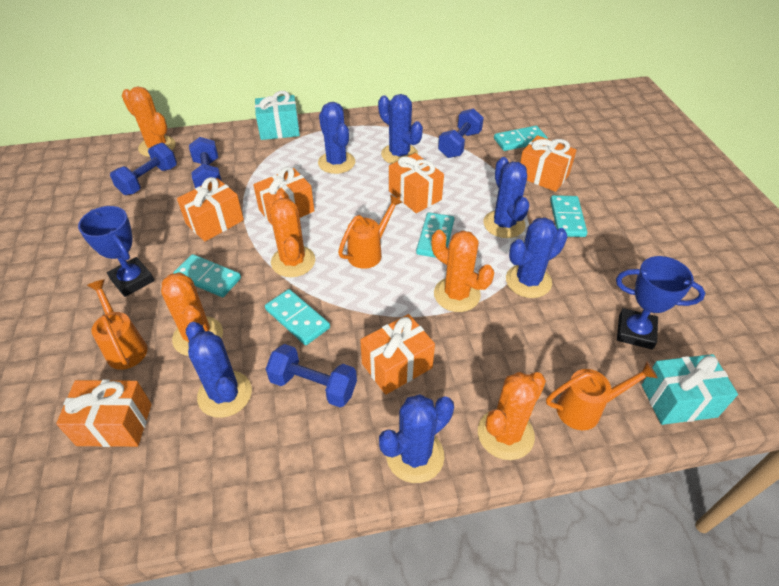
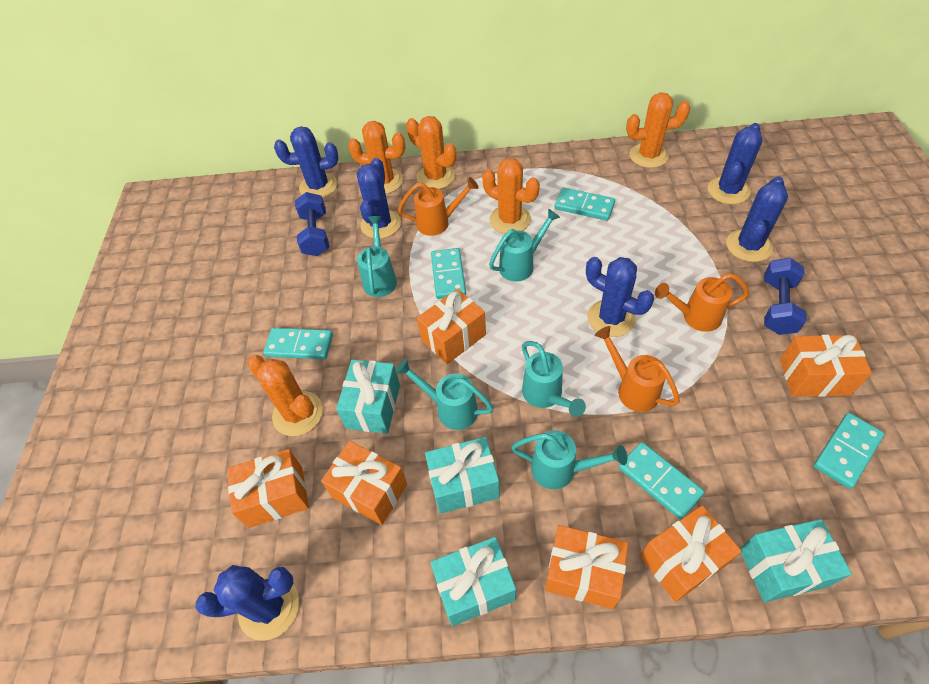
blue dumbbell: 4 -> 2
blue trophy: 2 -> 0
turquoise gift: 2 -> 4
turquoise watering can: 0 -> 5

